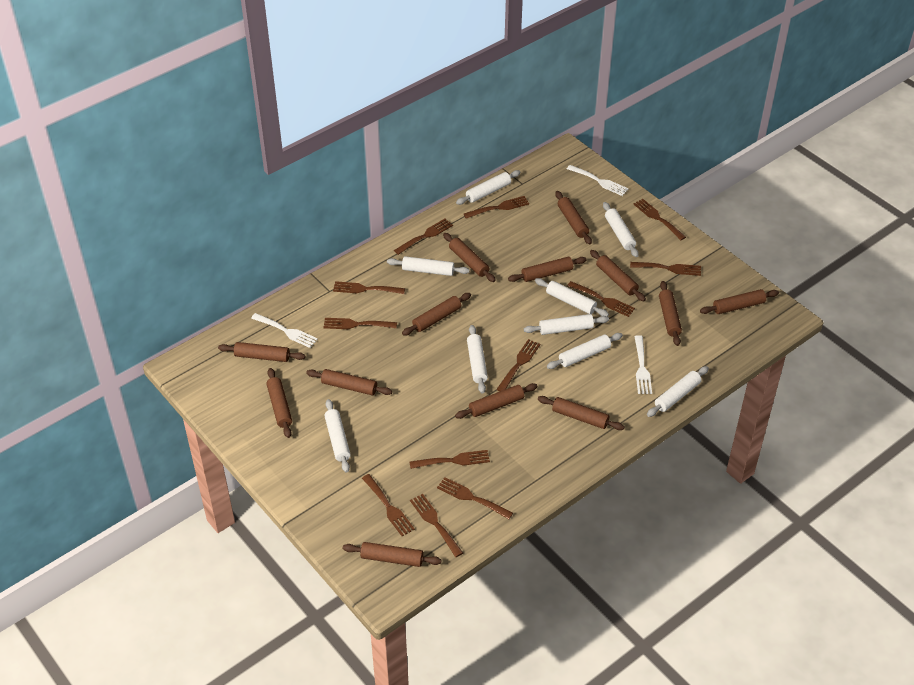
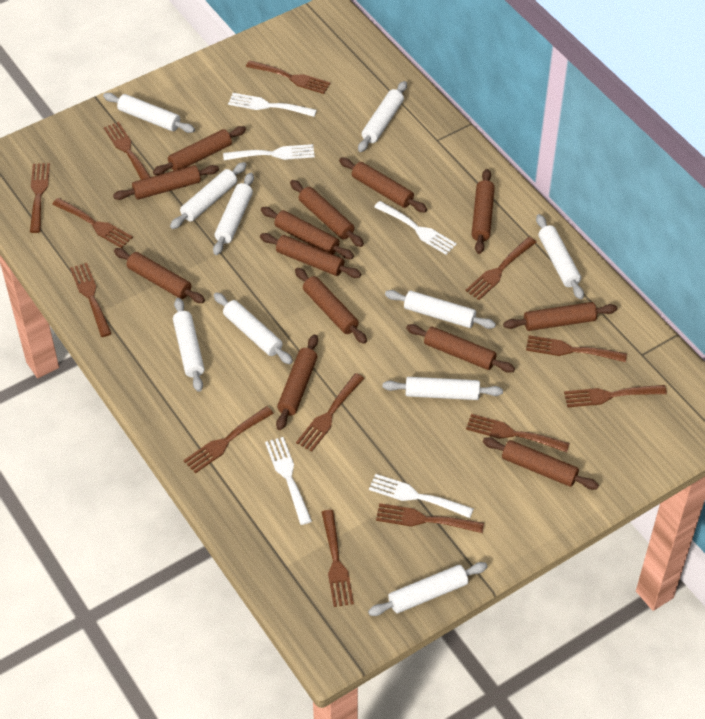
brown fork: 12 -> 13
white fork: 3 -> 5
white rolling pin: 9 -> 10

